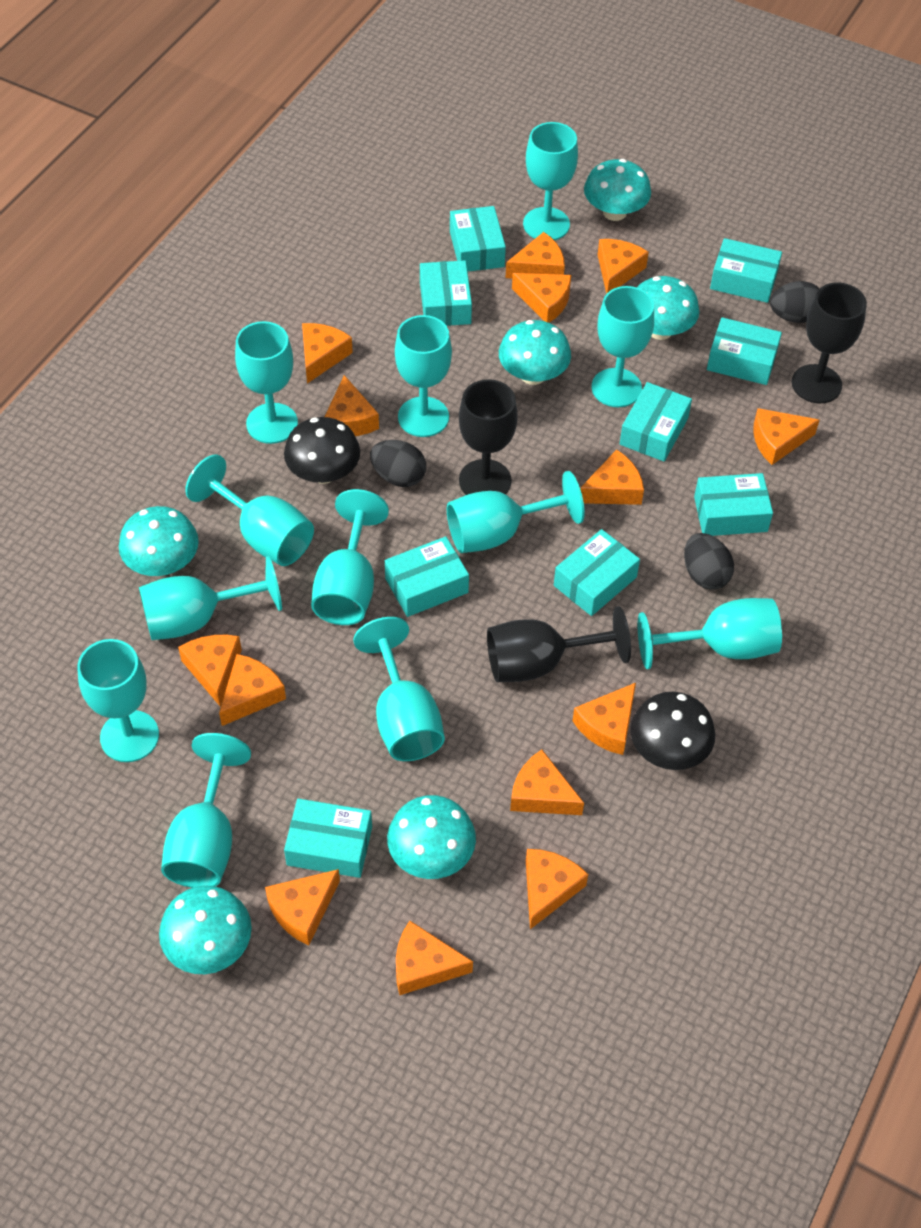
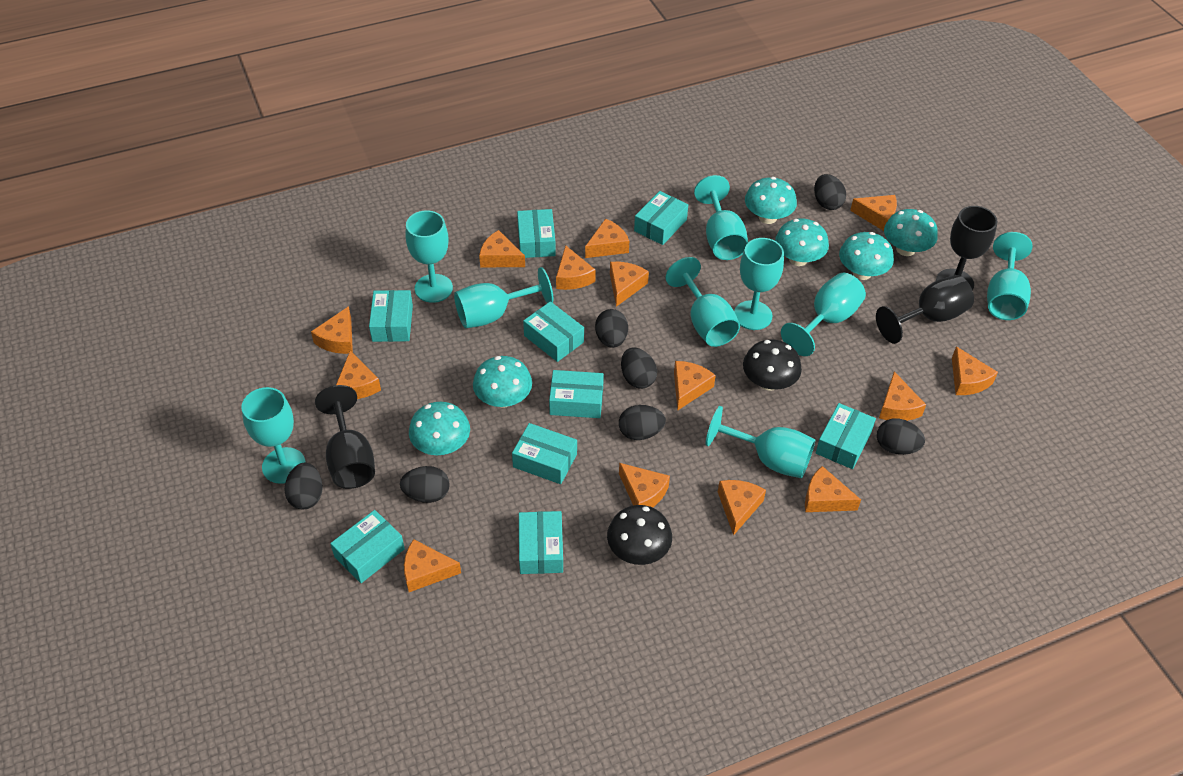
black egg: 3 -> 7
turquoise goblet: 12 -> 9

